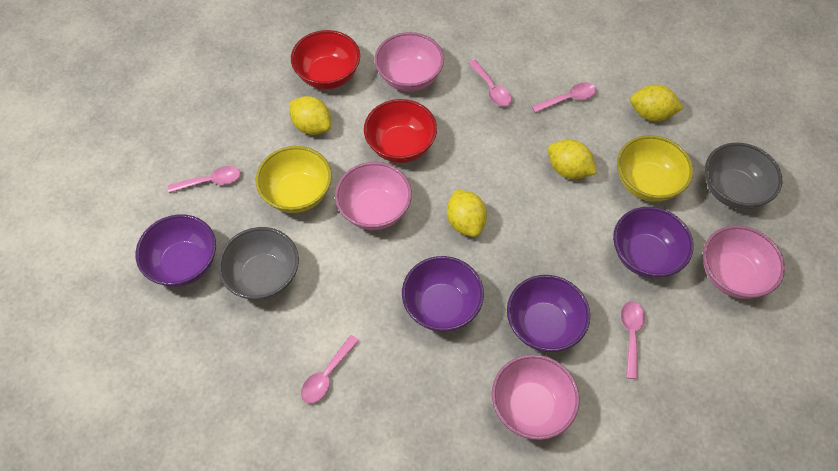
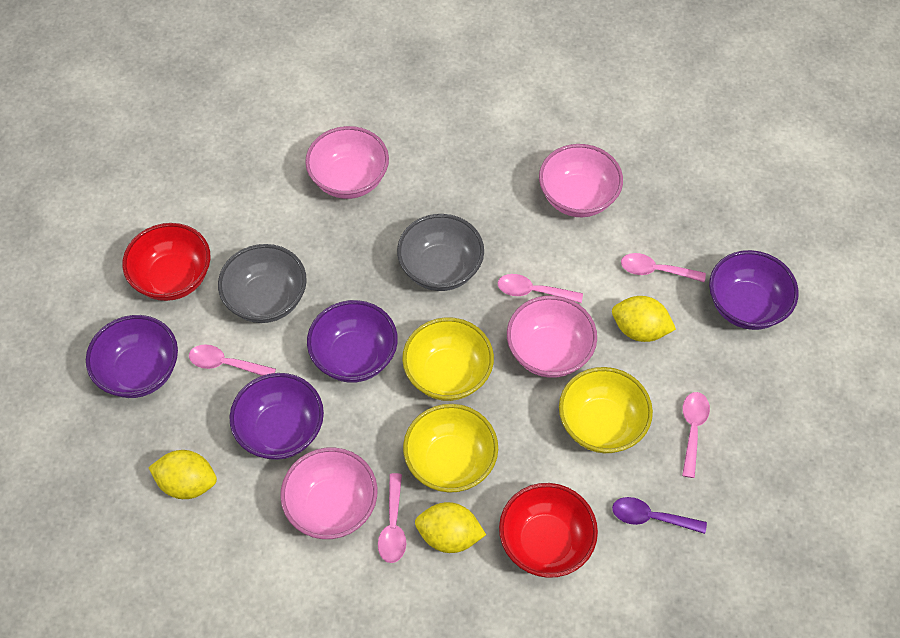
purple spoon: 0 -> 1
yellow bowl: 2 -> 3
yellow lemon: 4 -> 3

